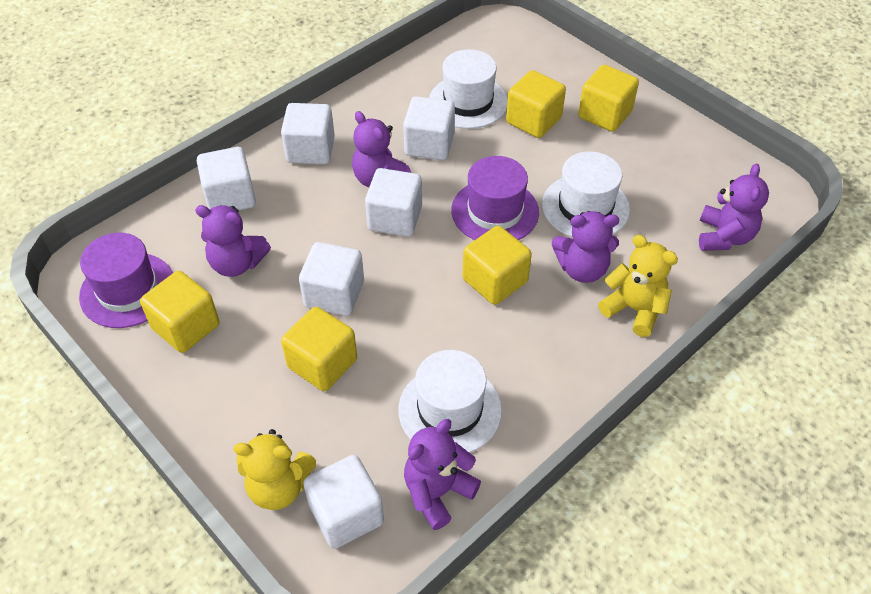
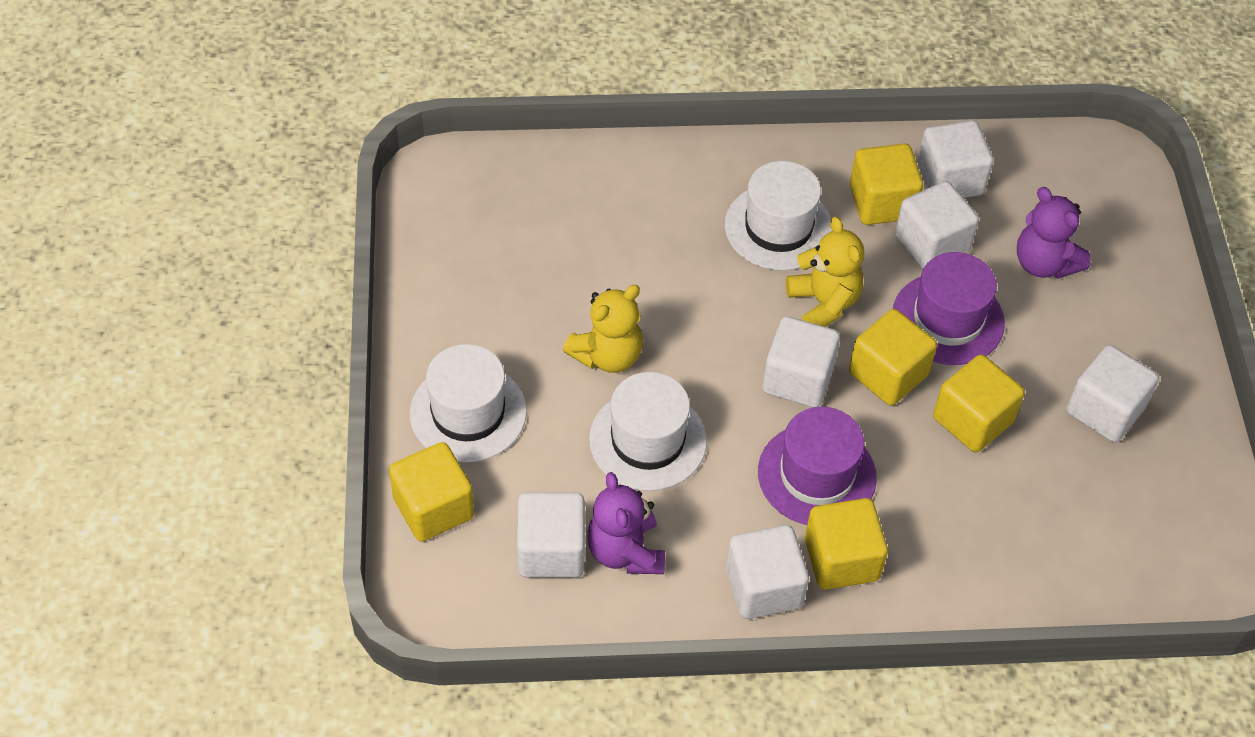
purple teddy bear: 5 -> 2

